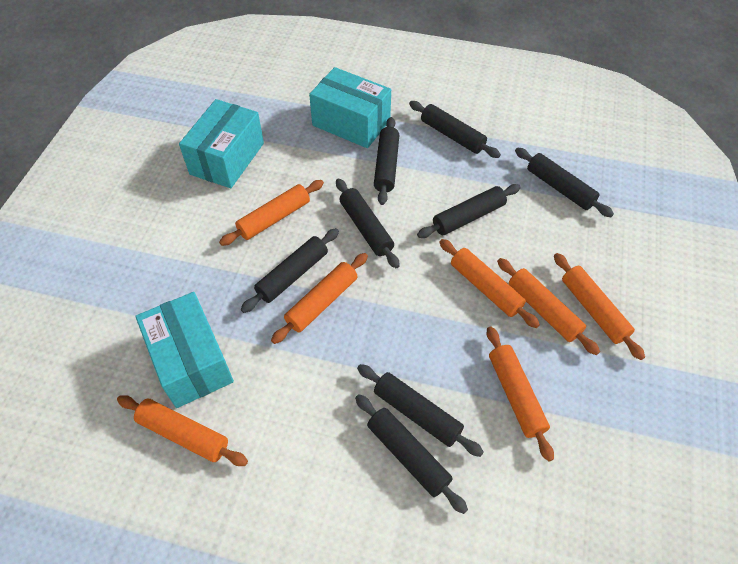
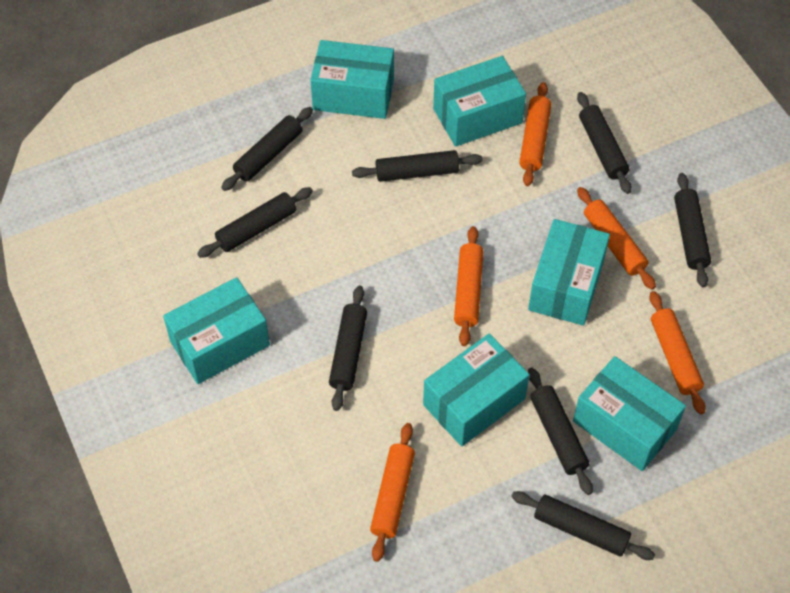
orange rolling pin: 7 -> 5
turquoise box: 3 -> 6

